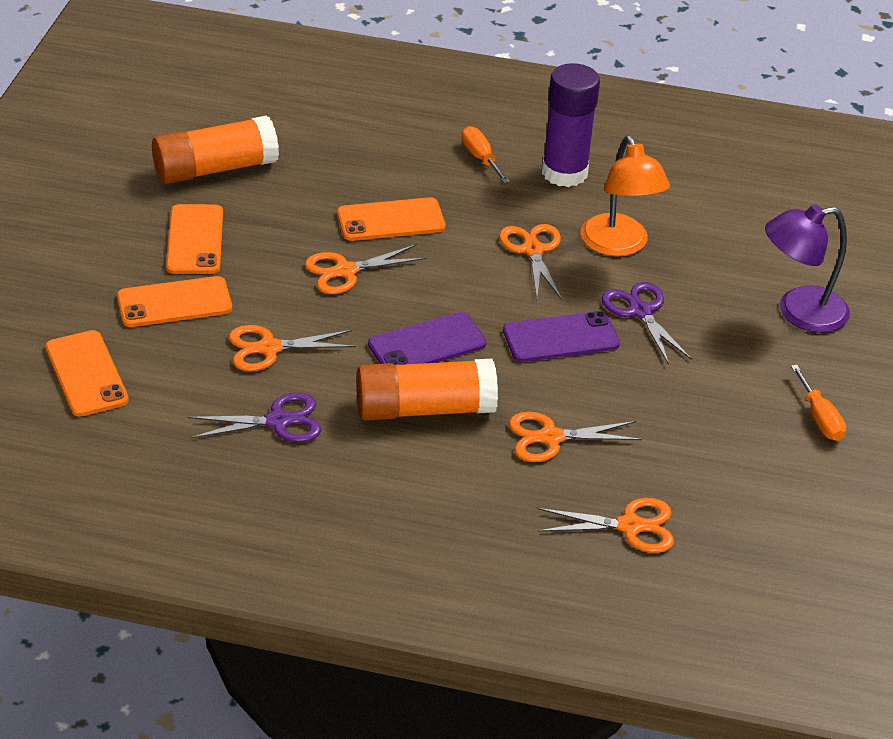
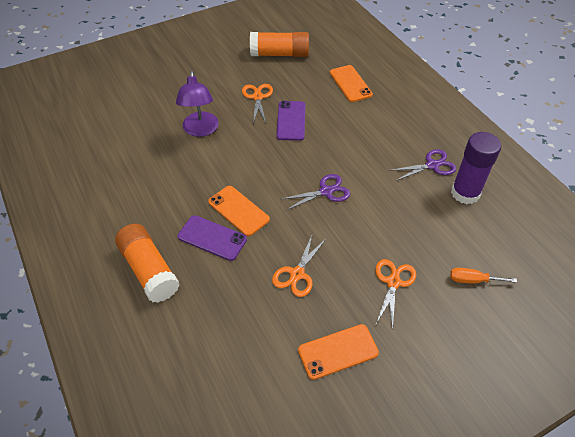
orange lamp: 1 -> 0
orange phone: 4 -> 3
orange scissors: 5 -> 3
orange screwdriver: 2 -> 1

